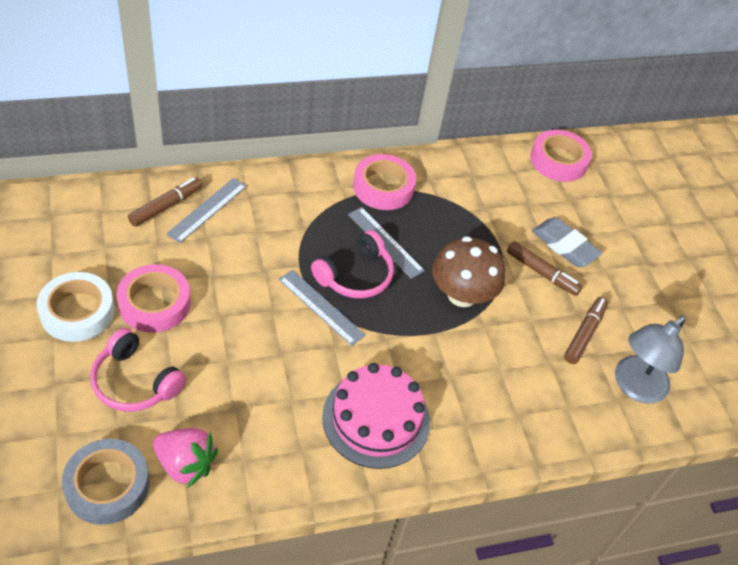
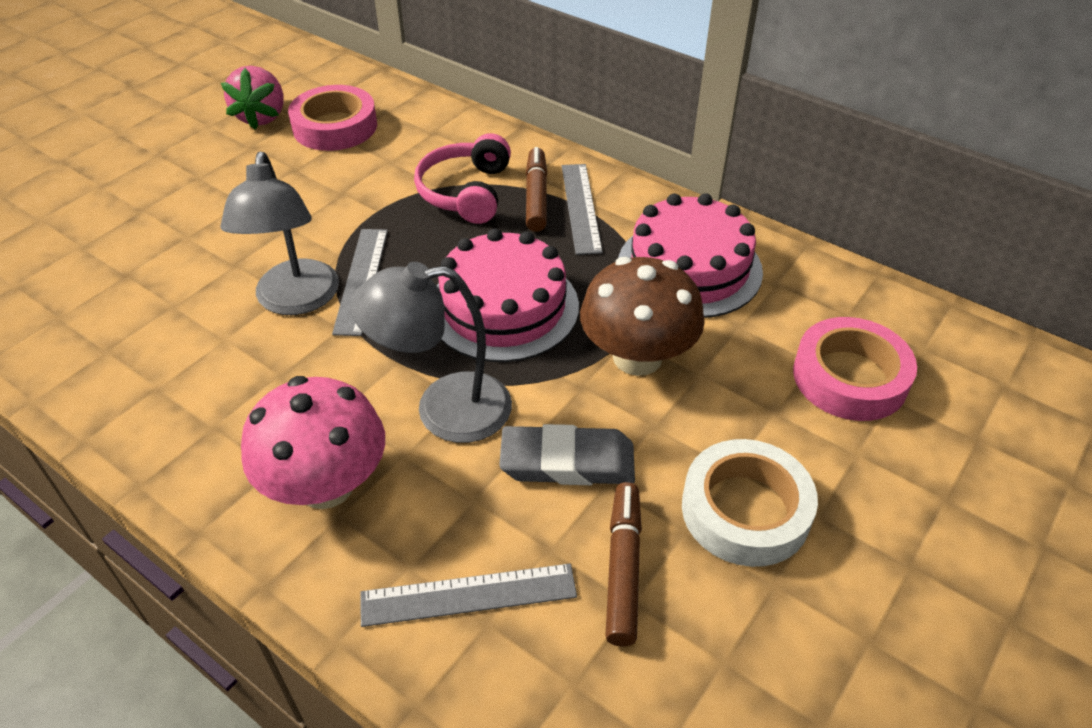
brown marker: 3 -> 2
grey lamp: 1 -> 2
grey tape: 1 -> 0
pink cake: 1 -> 2
pink headphones: 2 -> 1
pink mushroom: 0 -> 1
pink tape: 3 -> 2

